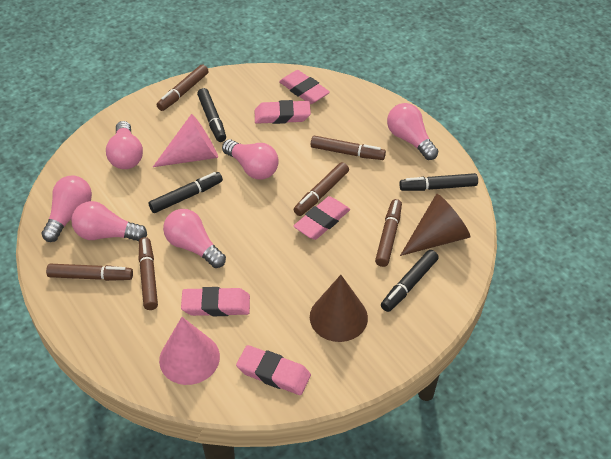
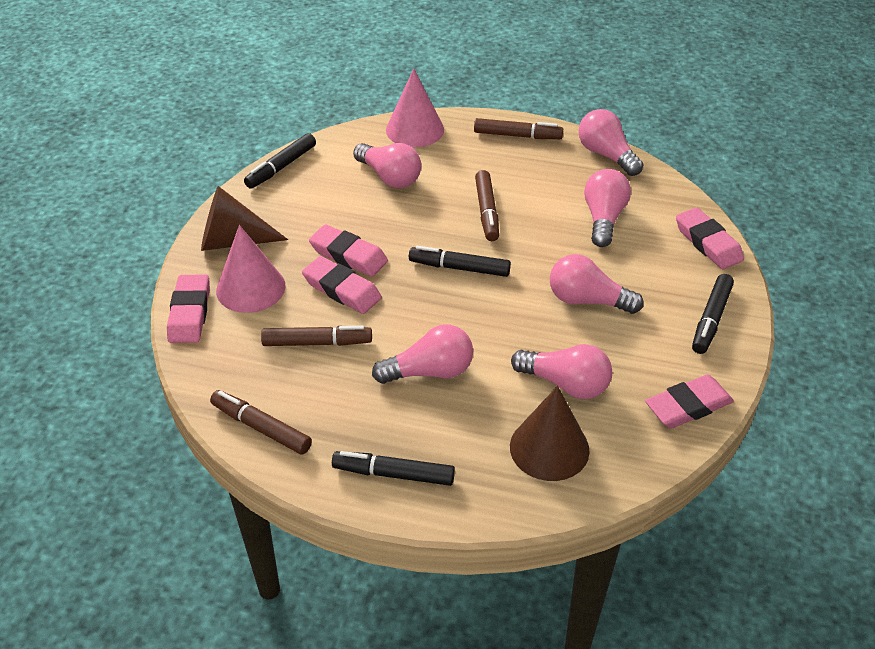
brown marker: 6 -> 4

